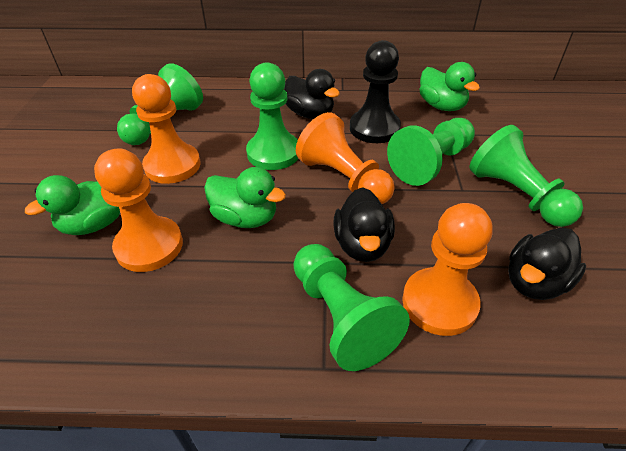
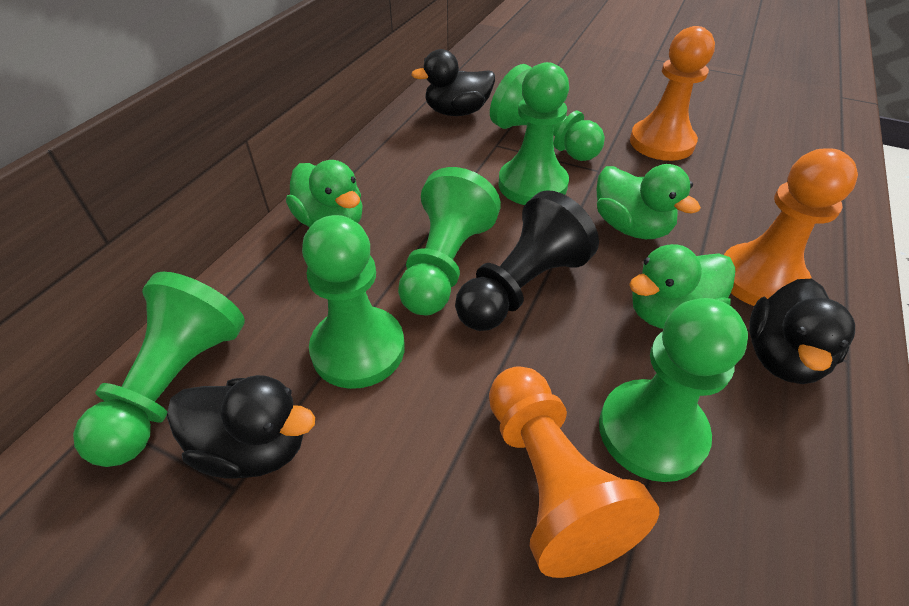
green pawn: 5 -> 6
orange pawn: 4 -> 3

